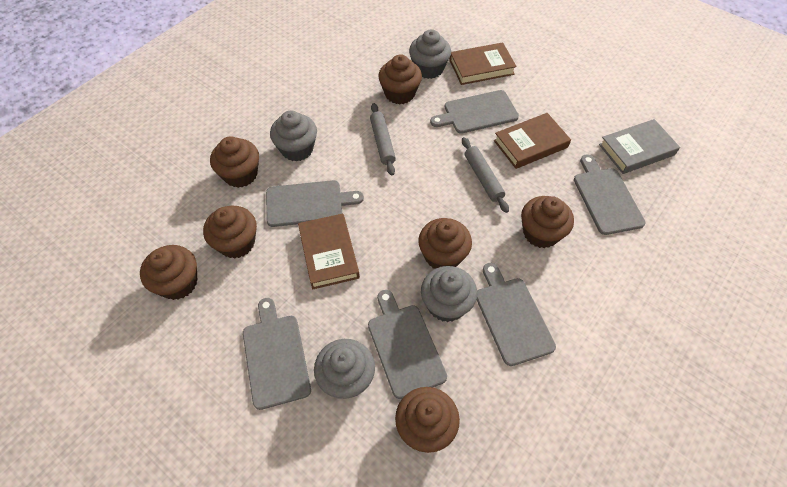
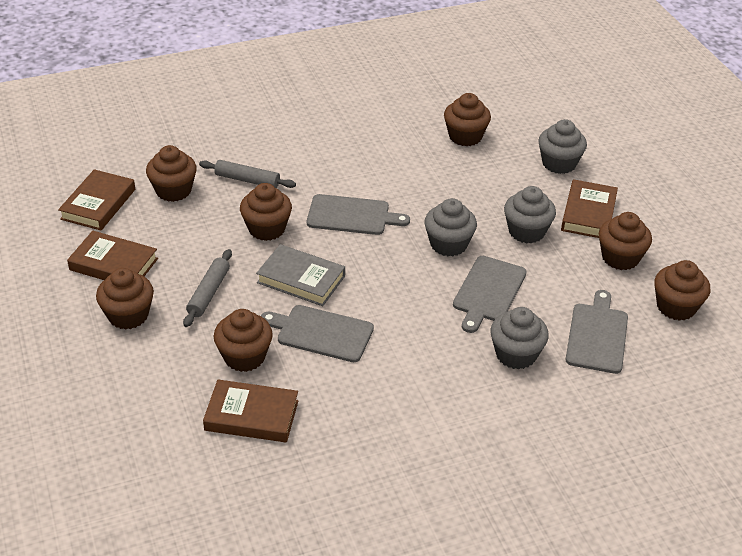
brown book: 3 -> 4
grey cutting board: 6 -> 4

